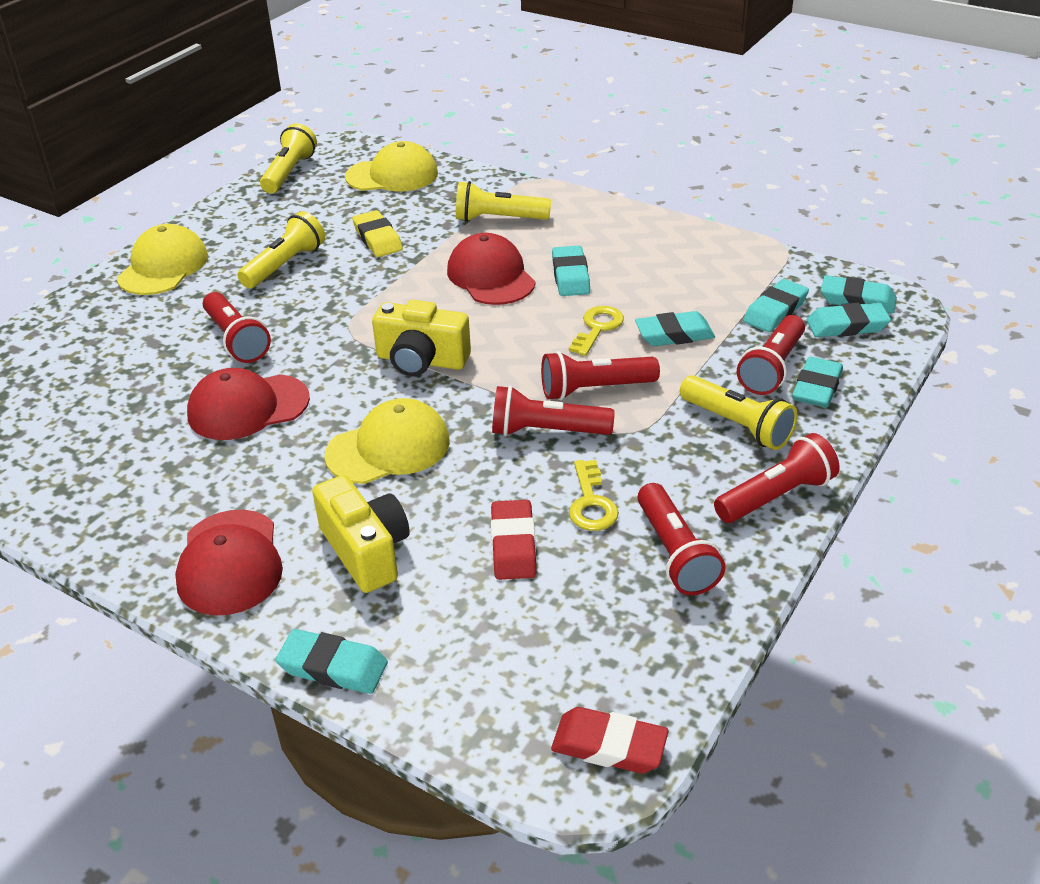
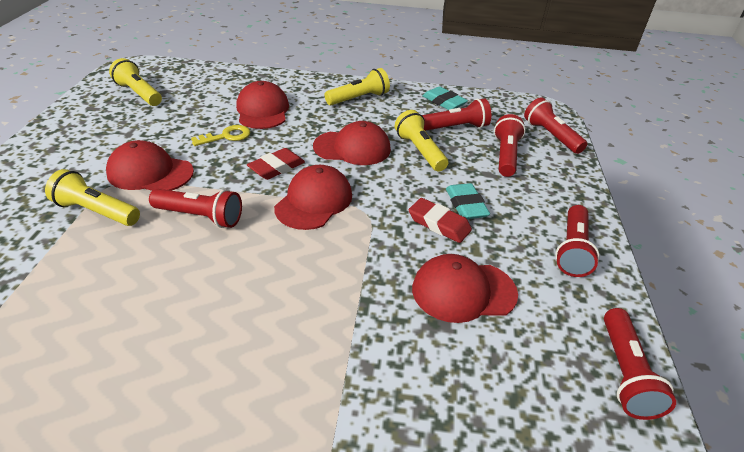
red cap: 3 -> 5
turquoise eraser: 7 -> 2
yellow camera: 2 -> 0
yellow cap: 3 -> 0
yellow eraser: 1 -> 0
yellow key: 2 -> 1

